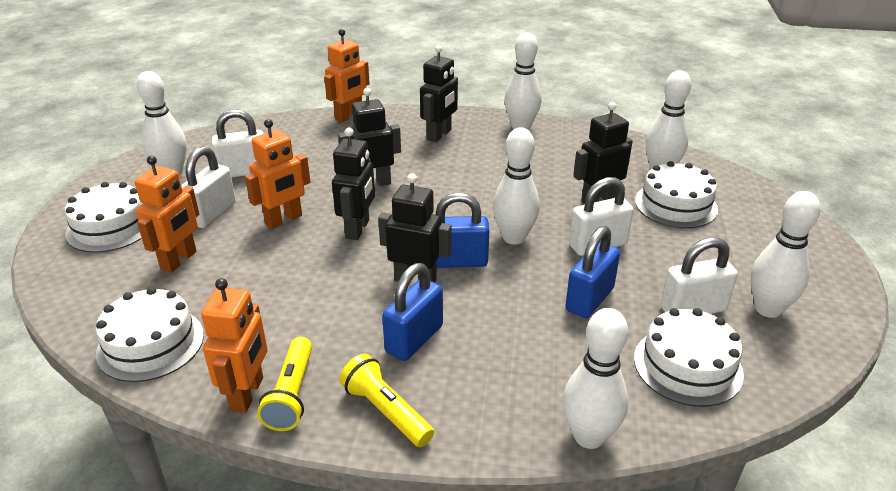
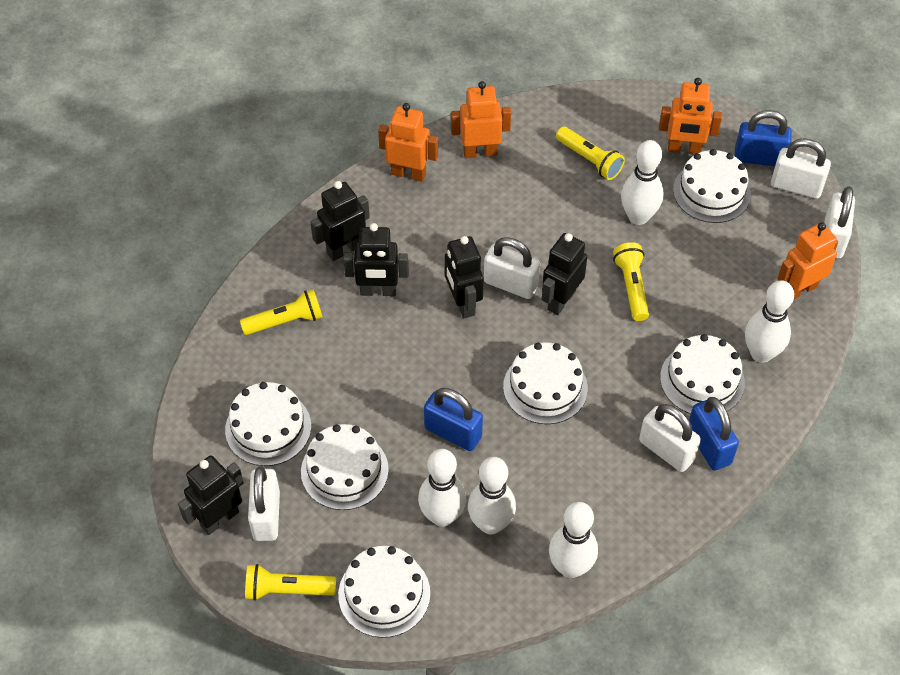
white bowling pin: 6 -> 5
white cake: 4 -> 6
white padlock: 4 -> 5
yellow flashlight: 2 -> 4

